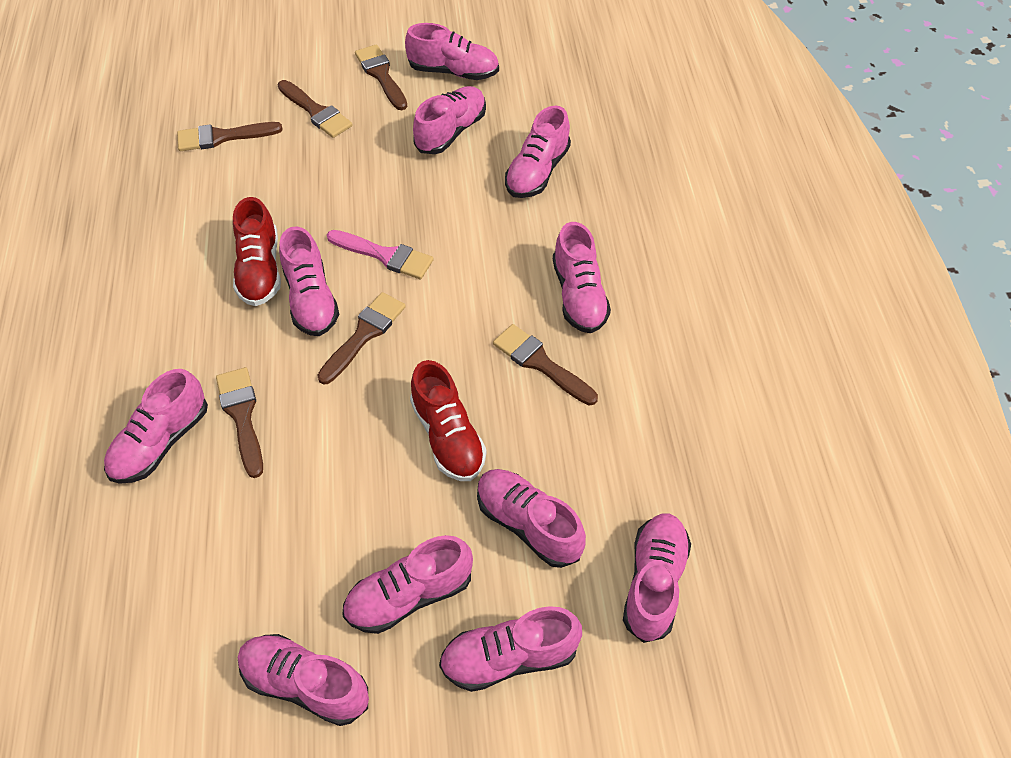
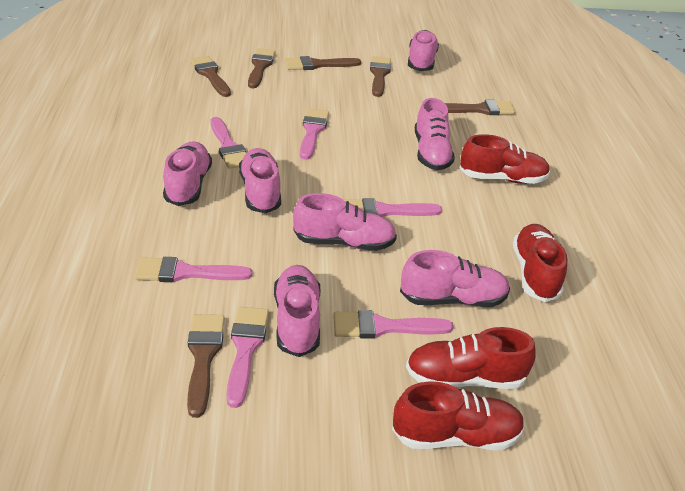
pink brush: 1 -> 6
pink shoe: 11 -> 7
red shoe: 2 -> 4

